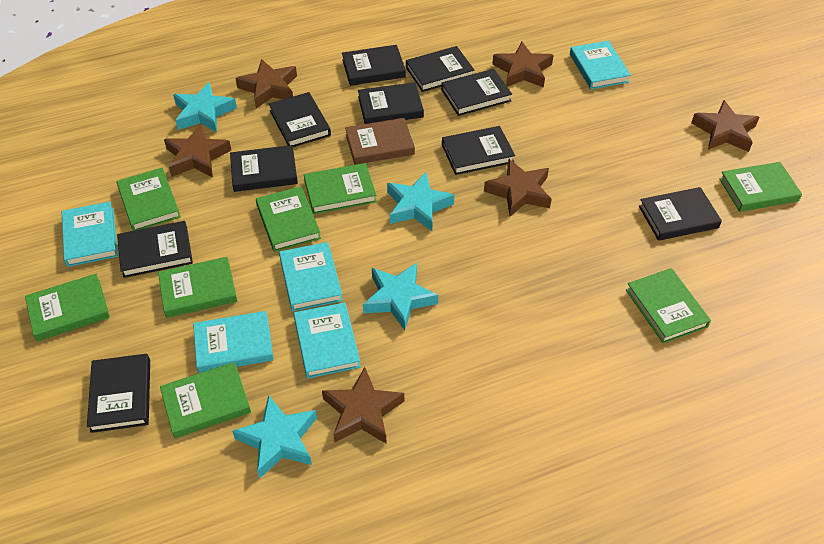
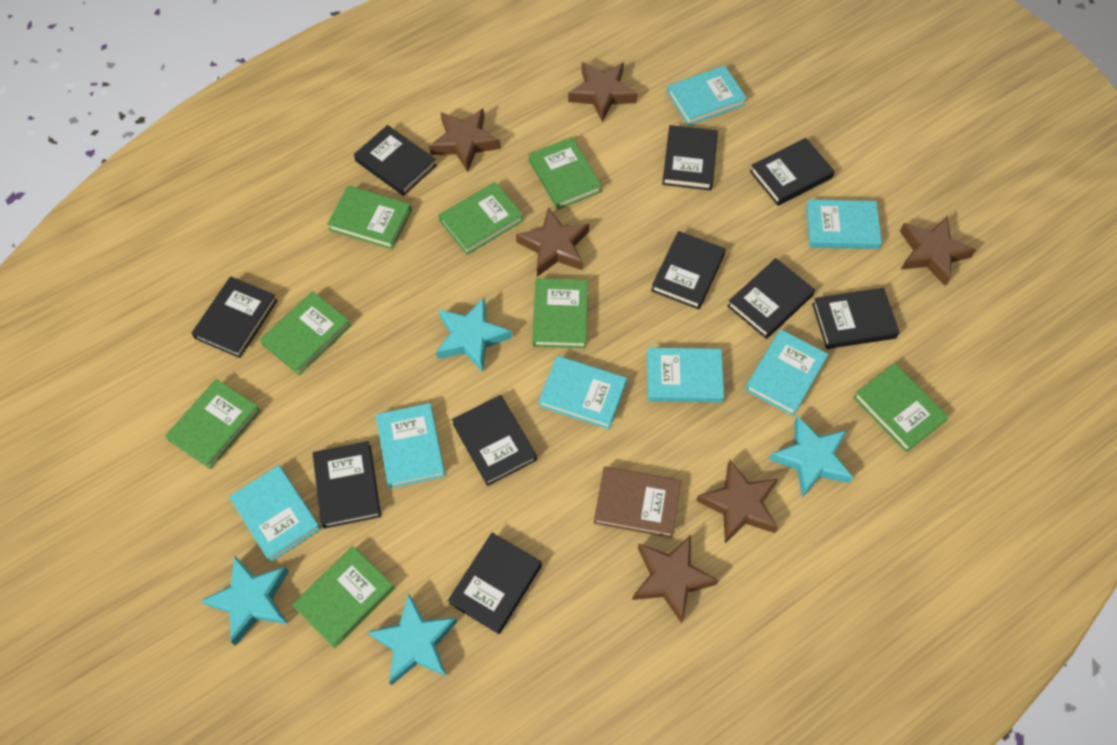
turquoise book: 5 -> 7

